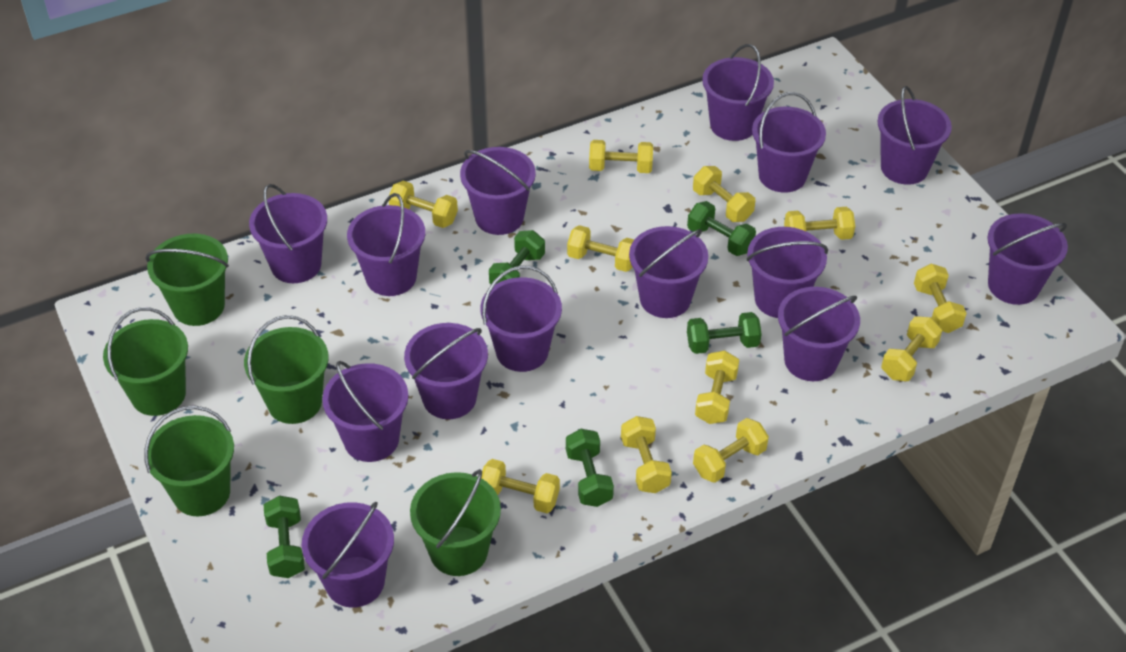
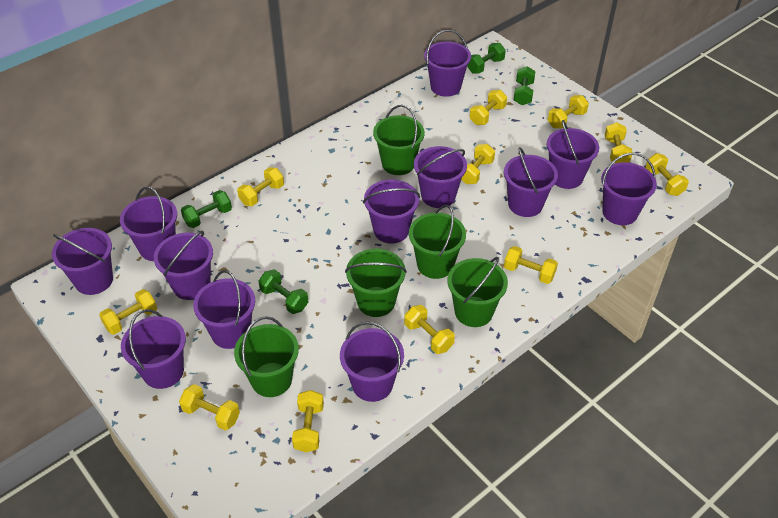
green dumbbell: 5 -> 4
purple bucket: 14 -> 12

